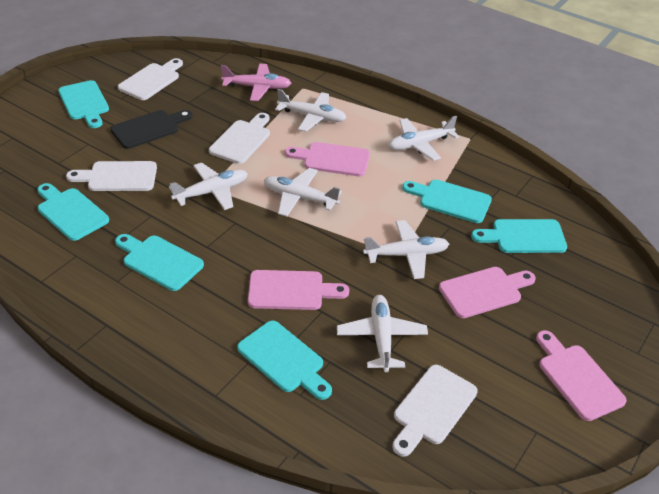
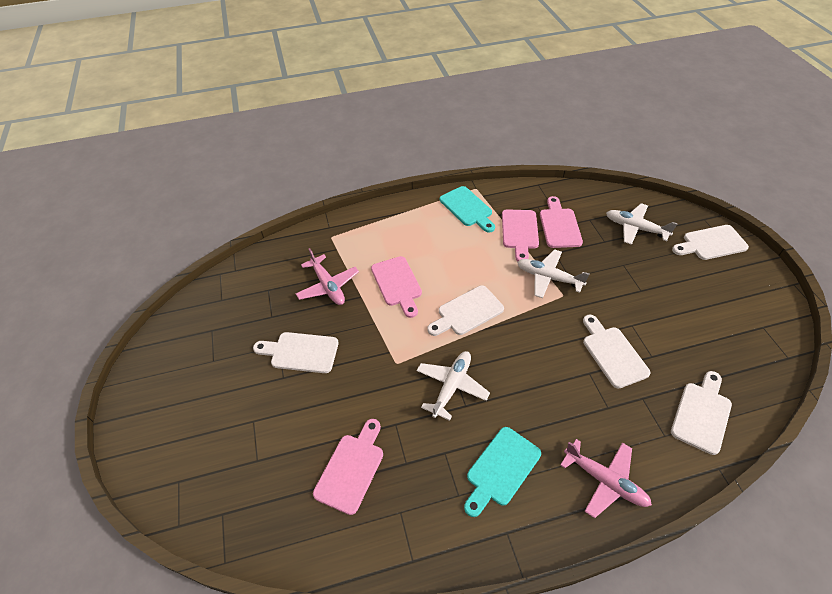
black cutting board: 1 -> 0
pink plane: 1 -> 2
turquoise cutting board: 6 -> 2
white cutting board: 4 -> 5
white plane: 6 -> 3

